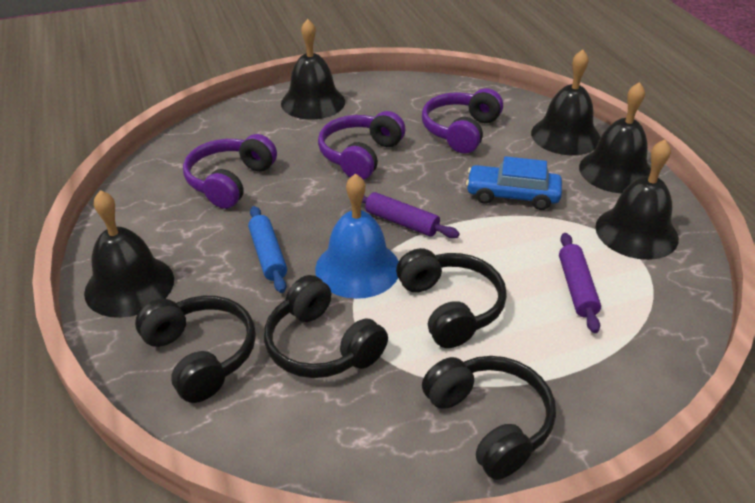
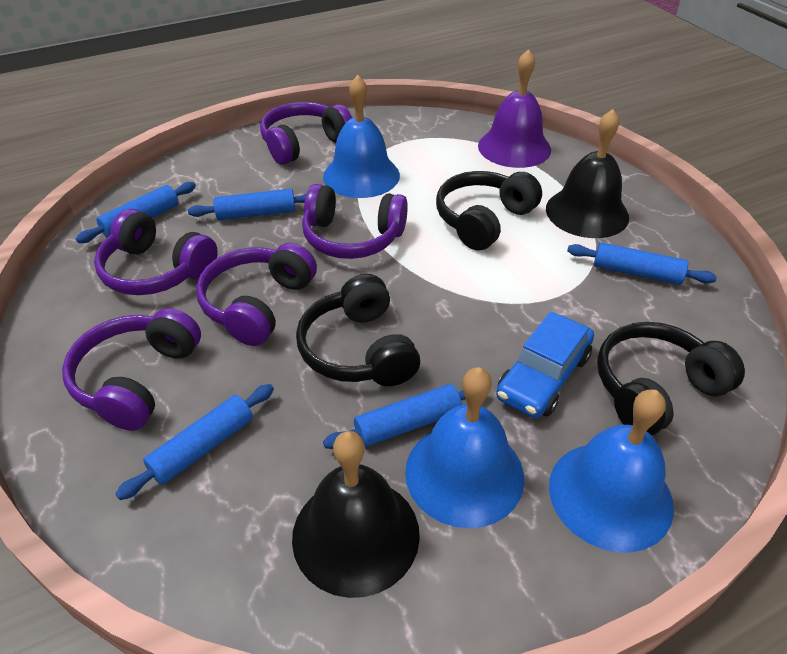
black bell: 5 -> 2
black headphones: 4 -> 3
blue bell: 1 -> 3
blue rolling pin: 1 -> 5
purple bell: 0 -> 1
purple headphones: 3 -> 5
purple rolling pin: 2 -> 0

